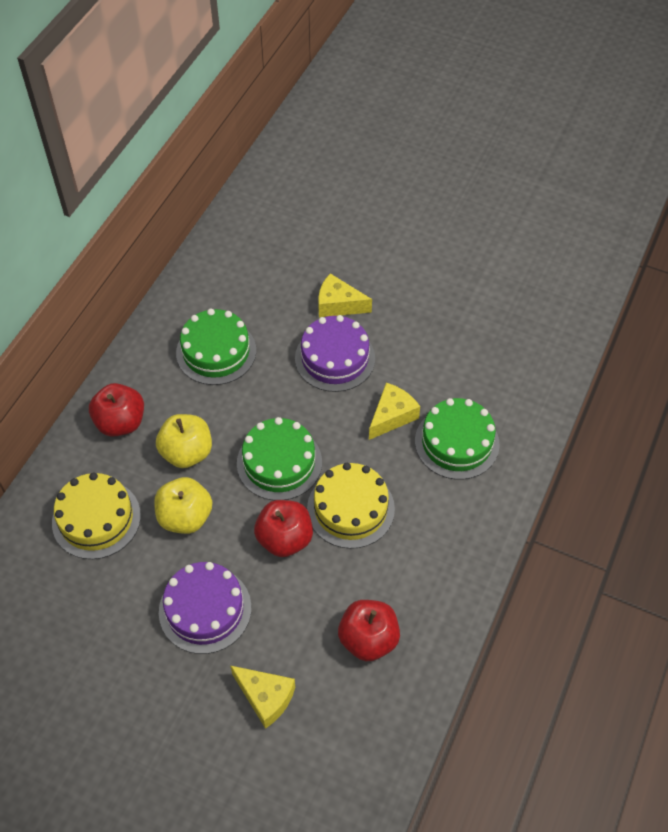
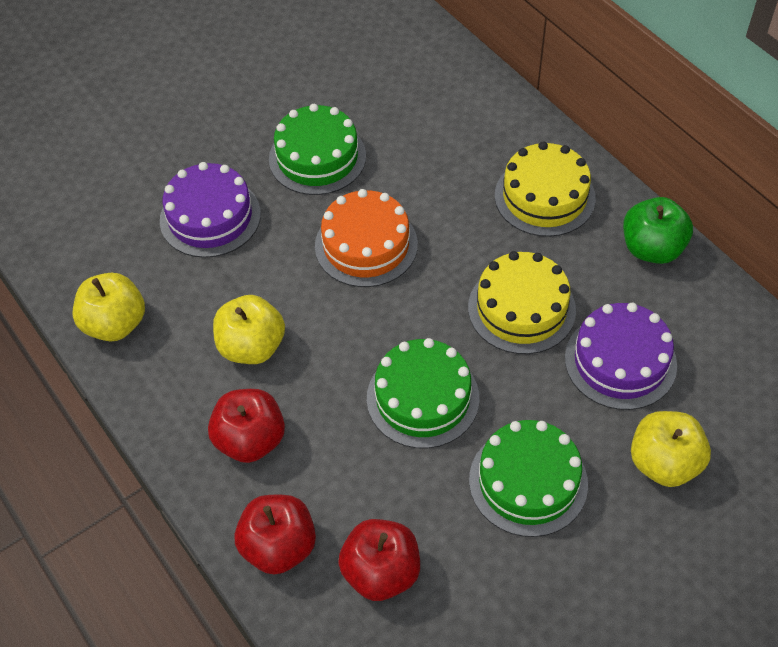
green apple: 0 -> 1
orange cake: 0 -> 1
yellow apple: 2 -> 3
yellow cheese: 3 -> 0

